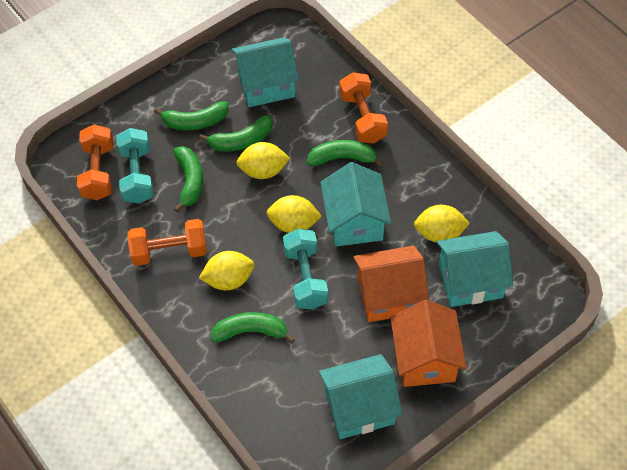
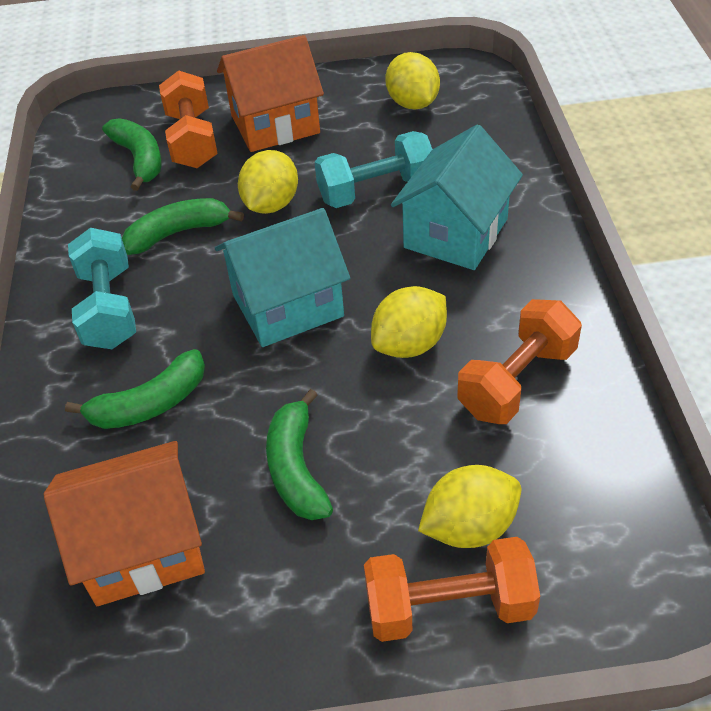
green banana: 5 -> 4
turquoise house: 4 -> 2

